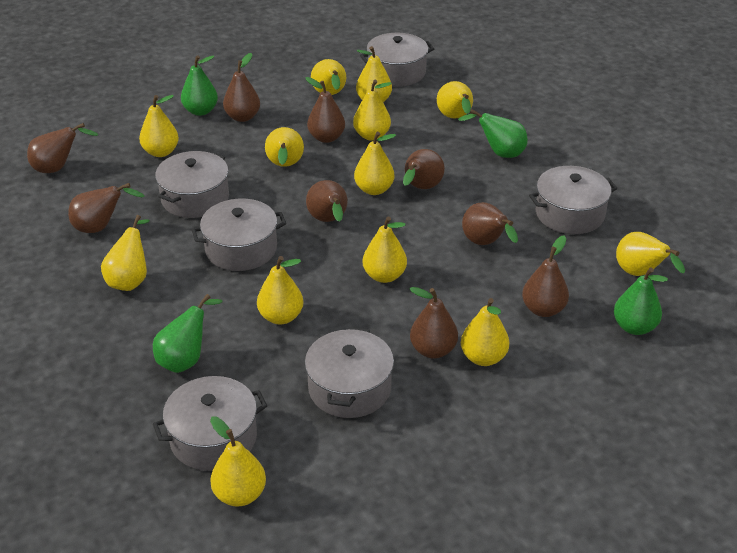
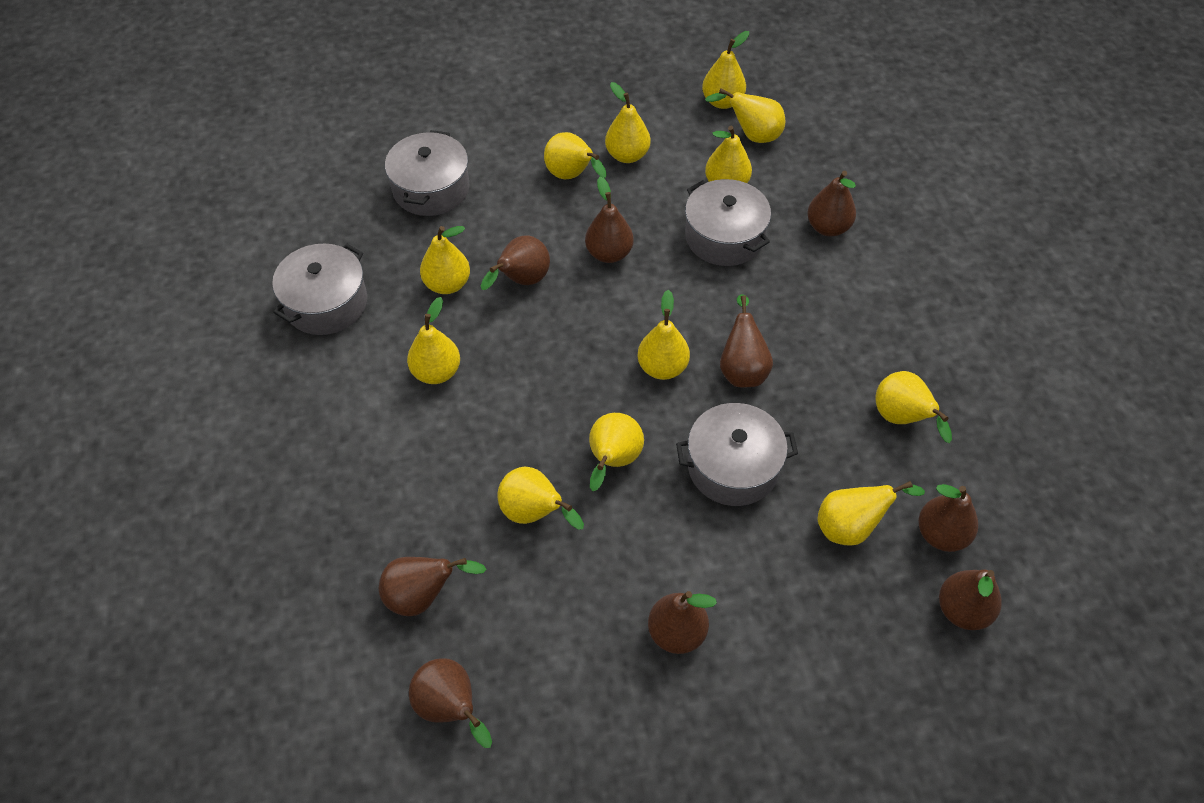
green pear: 4 -> 0
grey pot: 6 -> 4
yellow pear: 13 -> 12

